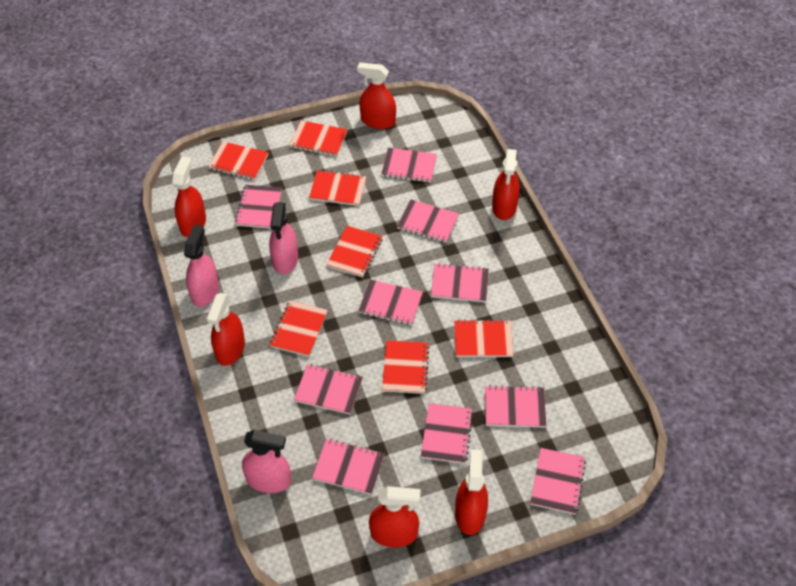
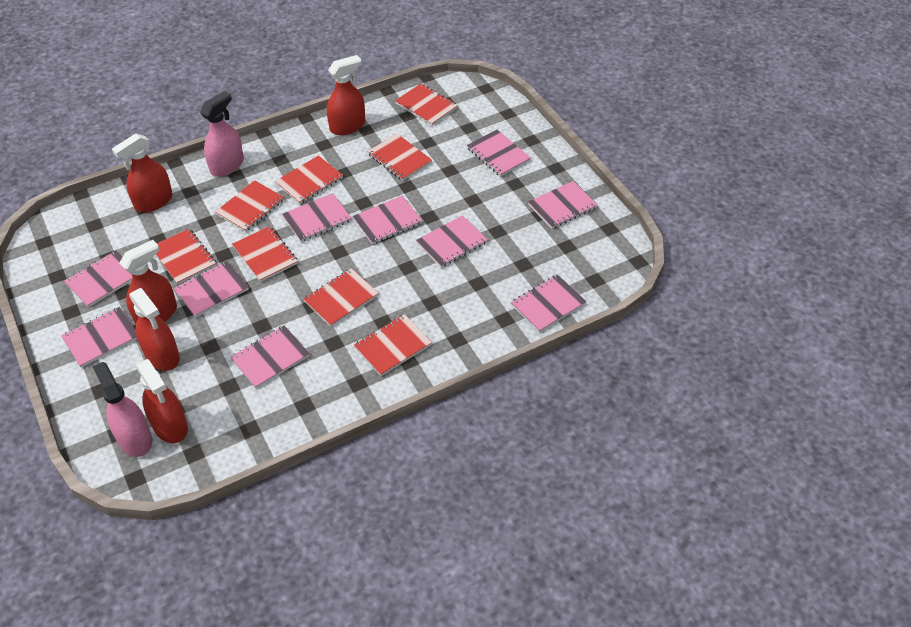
pink spray bottle: 3 -> 2
red notebook: 7 -> 8
red spray bottle: 6 -> 5

